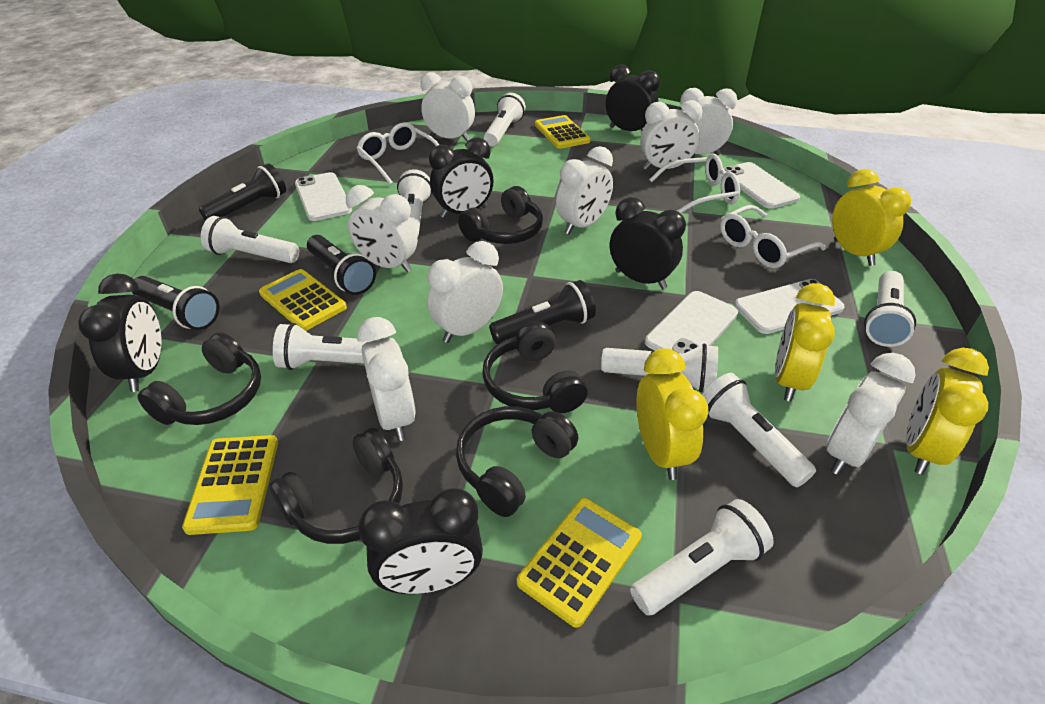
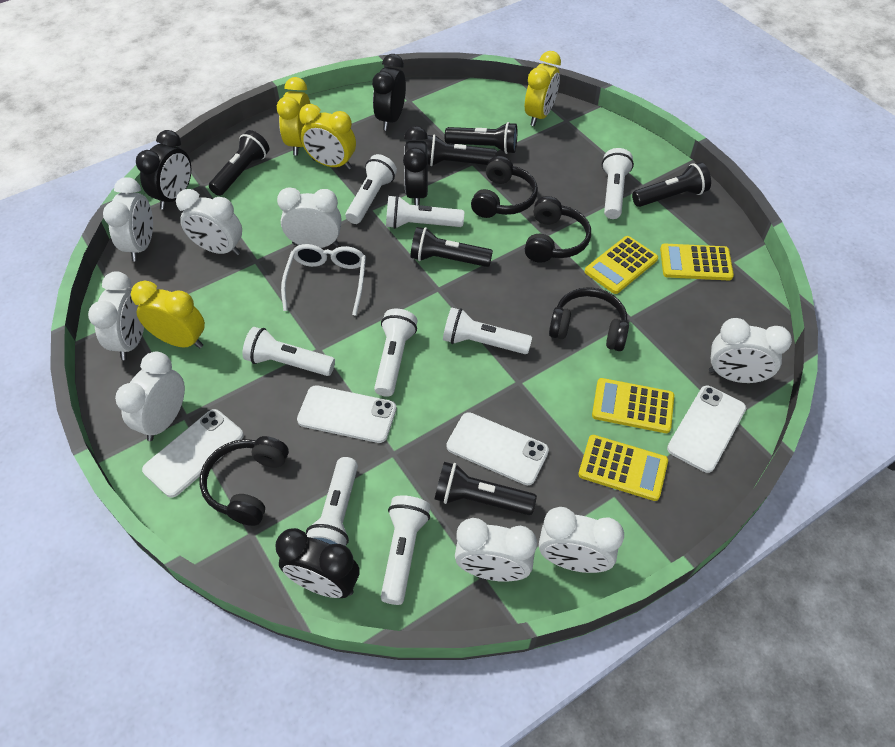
black clock: 5 -> 4
black flashlight: 4 -> 6
black headphones: 5 -> 4
white glasses: 3 -> 1

